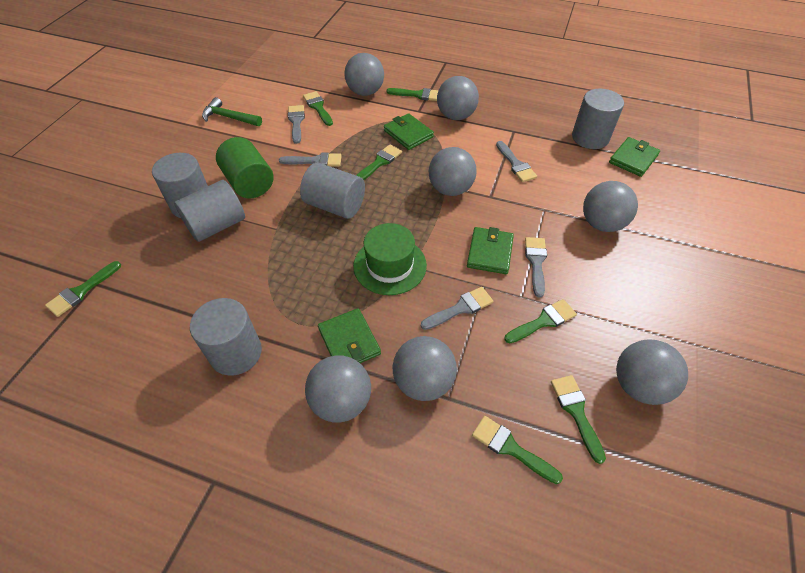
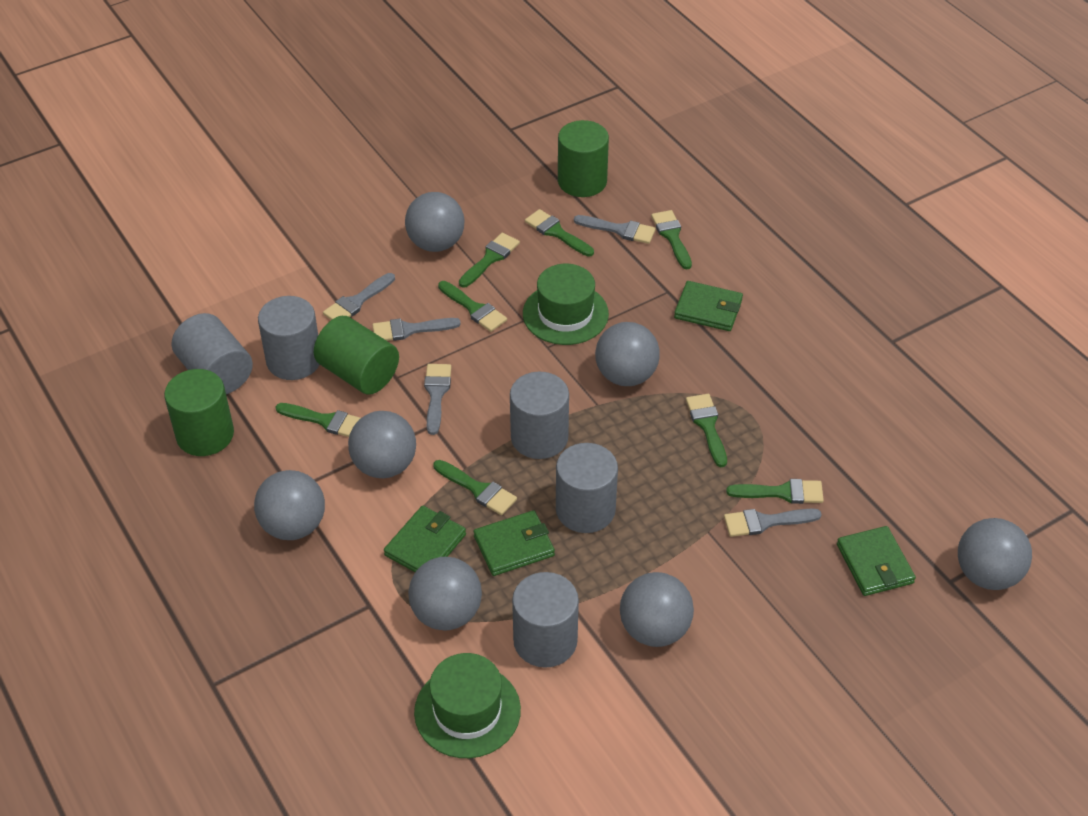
green brush: 7 -> 8
green cylinder: 1 -> 3
green hammer: 1 -> 0
green hat: 1 -> 2

